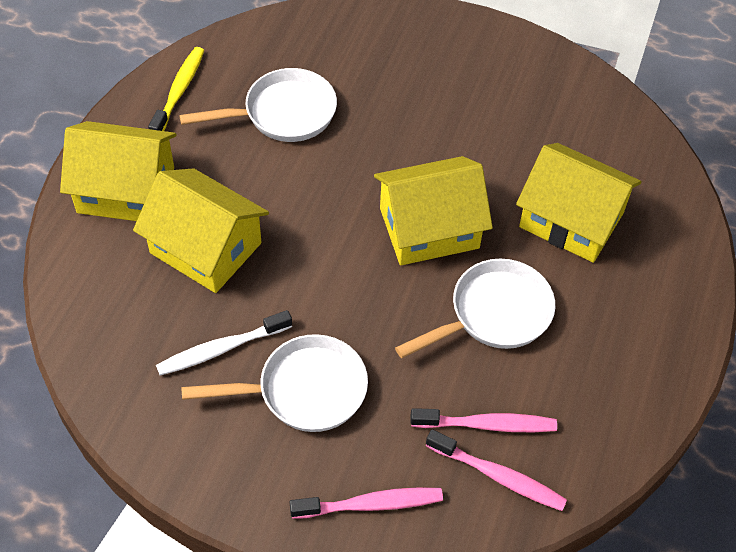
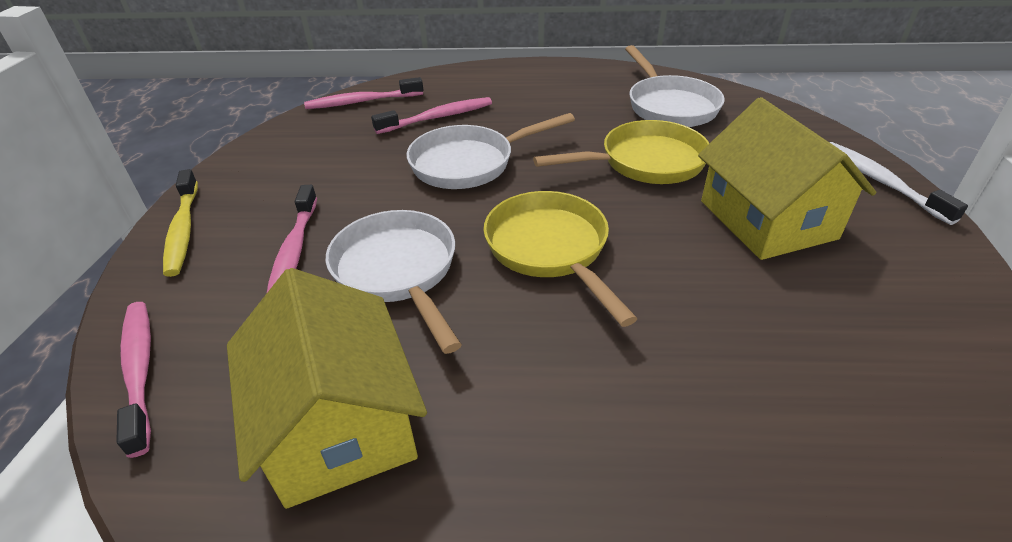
pink toothbrush: 3 -> 4
yellow house: 4 -> 2
yellow pan: 0 -> 2

